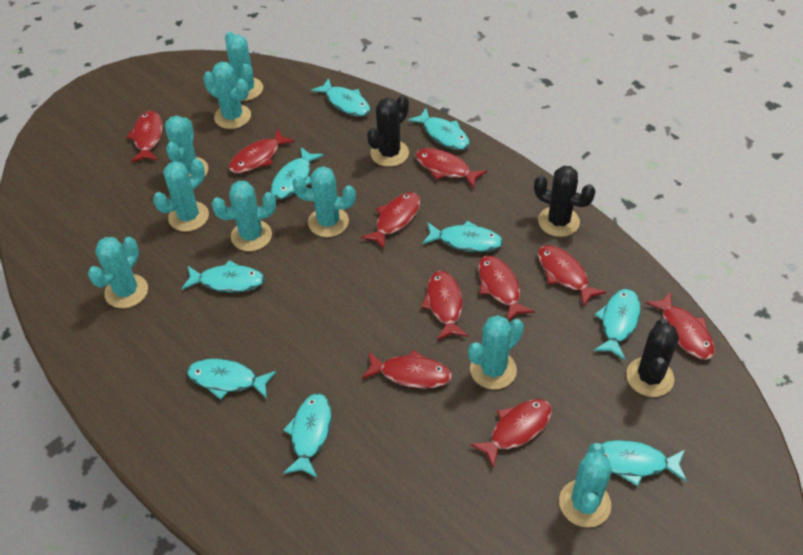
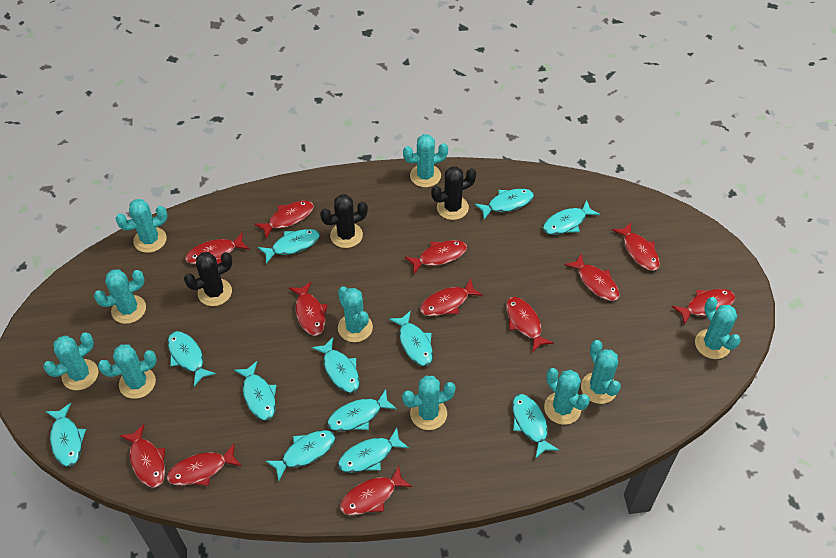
red fish: 10 -> 12
turquoise cactus: 9 -> 10
turquoise fish: 9 -> 12

